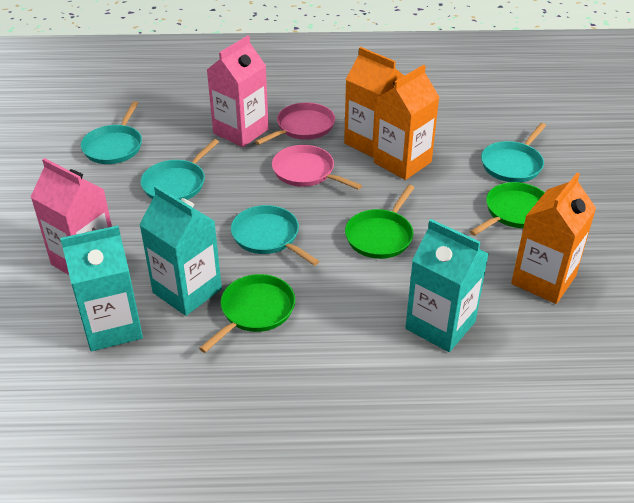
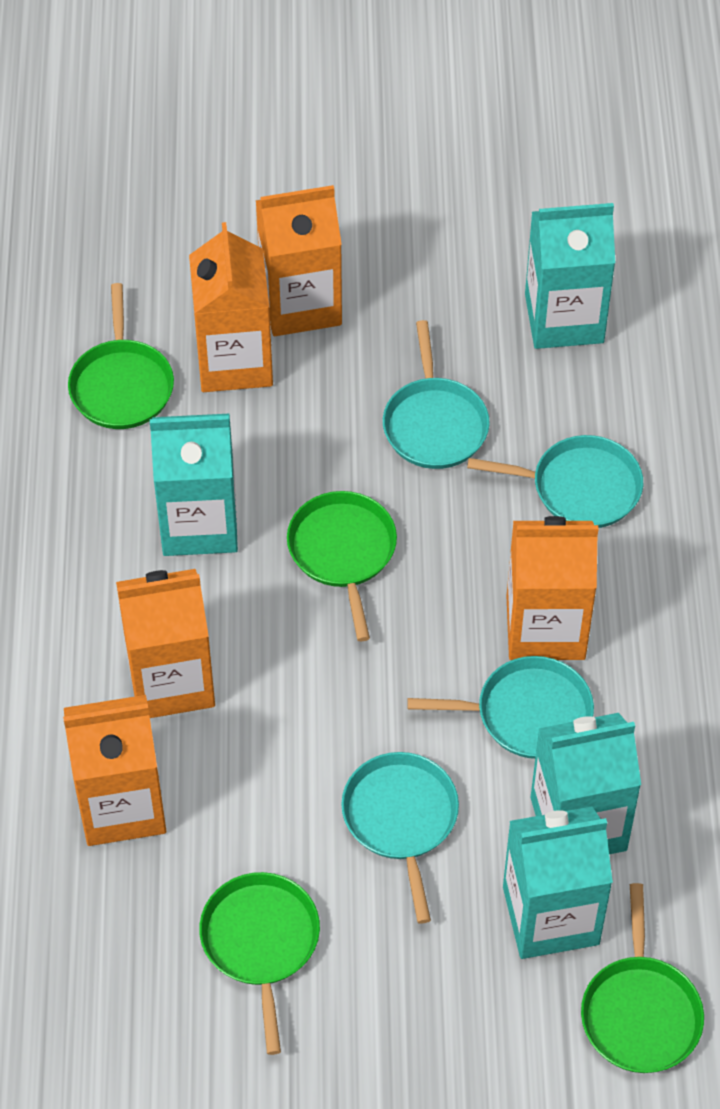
green pan: 3 -> 4
orange carton: 3 -> 5
pink carton: 2 -> 0
pink pan: 2 -> 0
turquoise carton: 3 -> 4

